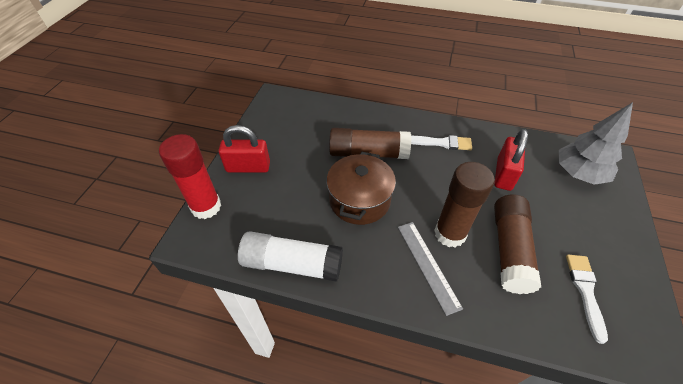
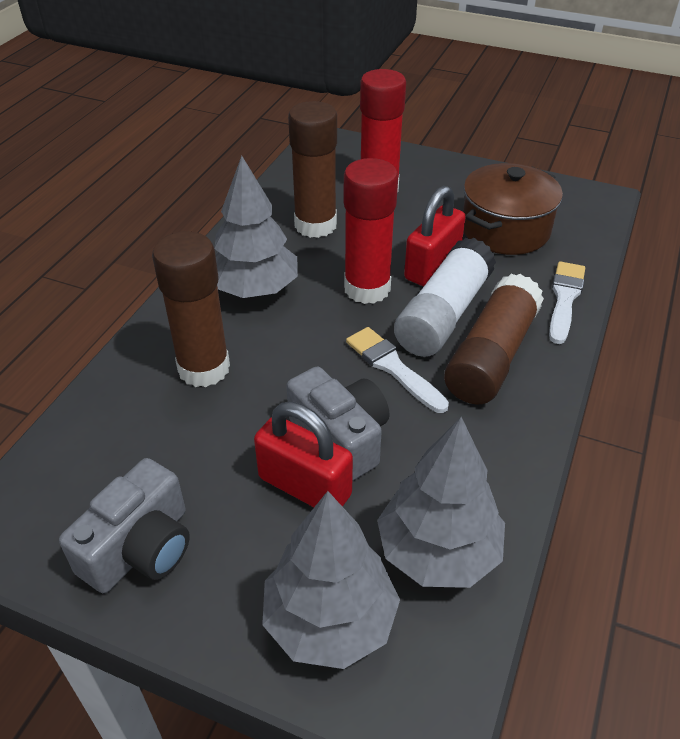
grey camera: 0 -> 2
grey ruler: 1 -> 0
grey tree: 1 -> 3
red glue stick: 1 -> 2

